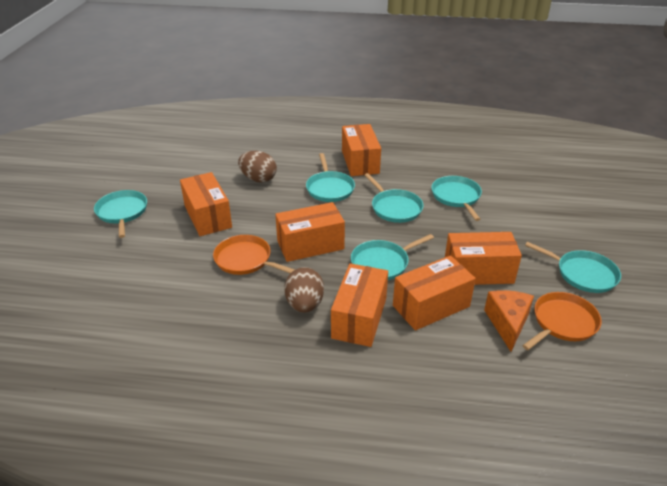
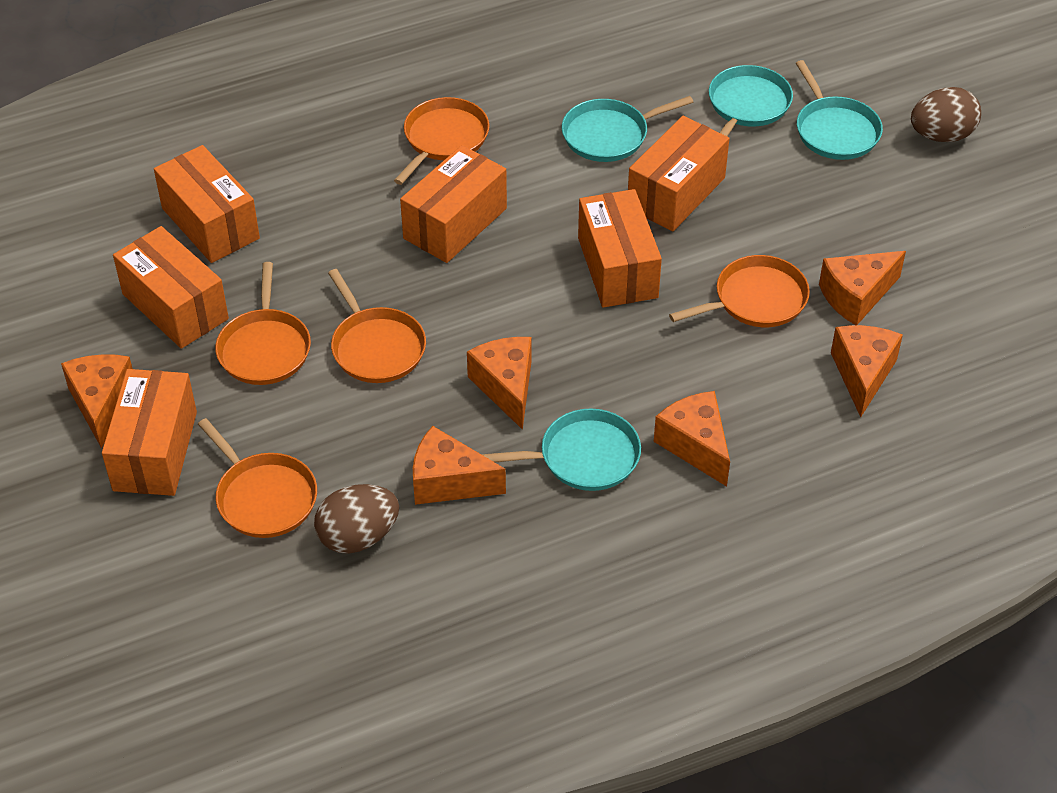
orange cheese: 1 -> 6
orange pan: 2 -> 5
turquoise pan: 6 -> 4

